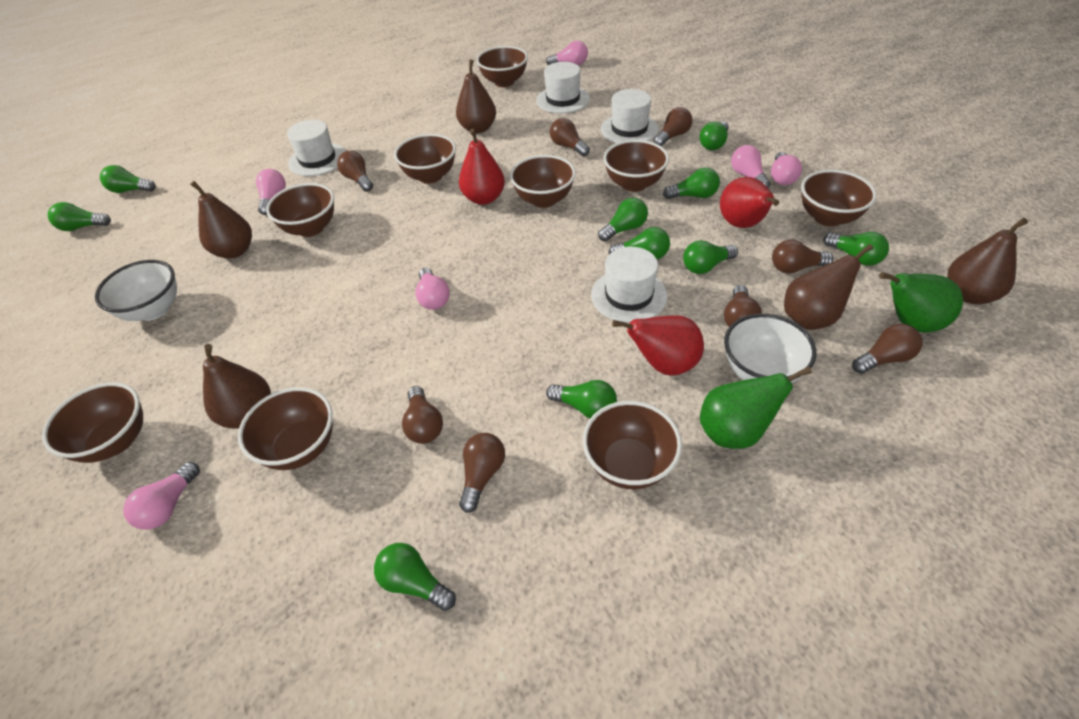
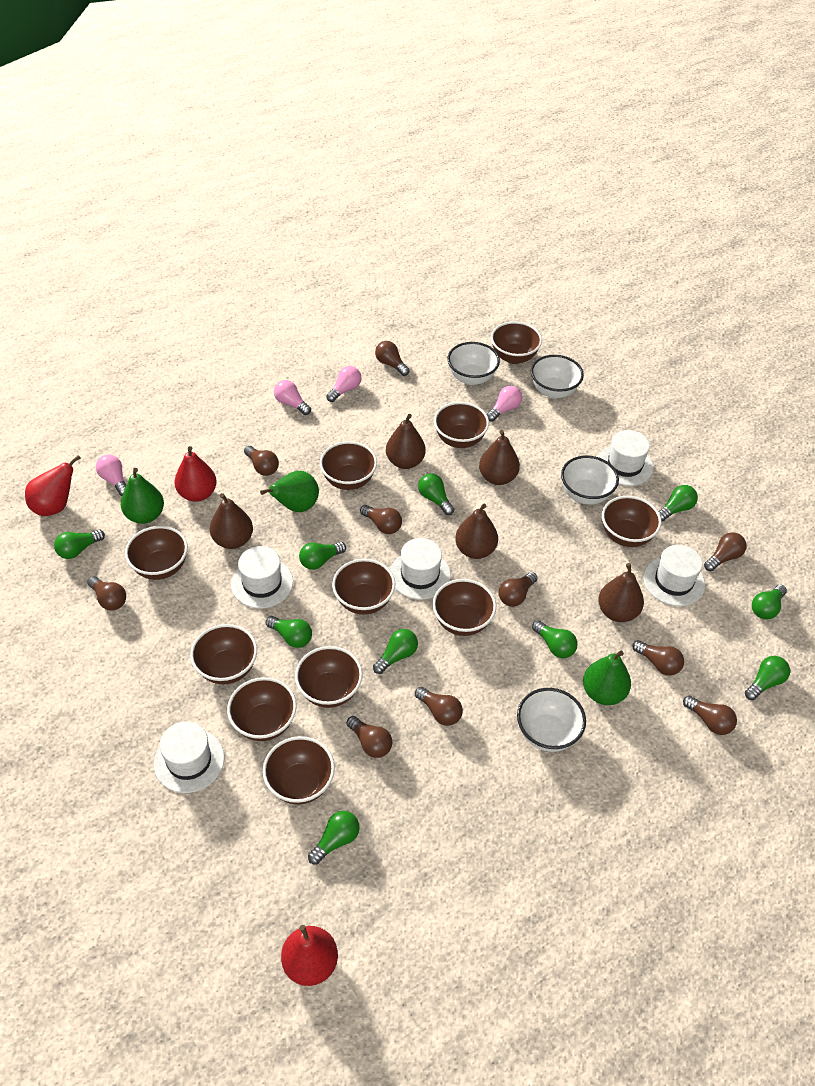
brown bowl: 9 -> 11
brown light bulb: 8 -> 10
green pear: 2 -> 3
pink light bulb: 6 -> 4
white bowl: 2 -> 4
white hat: 4 -> 5

